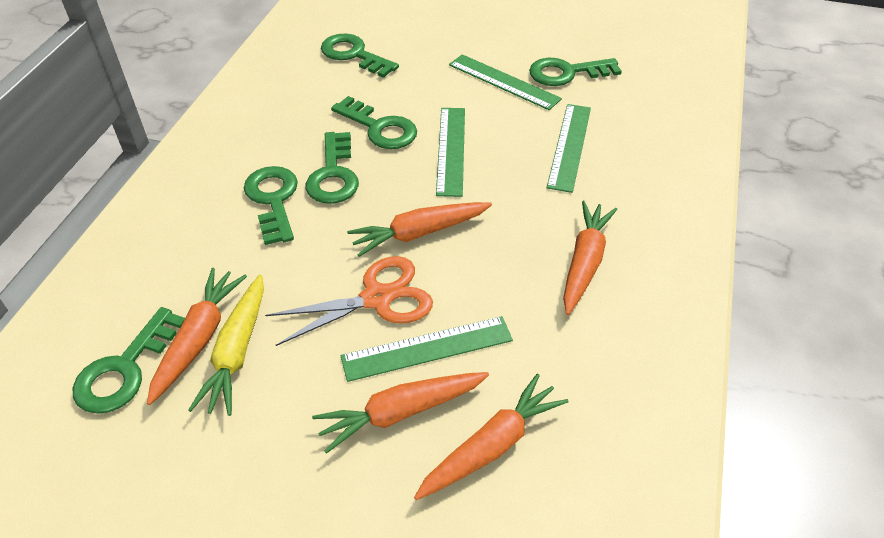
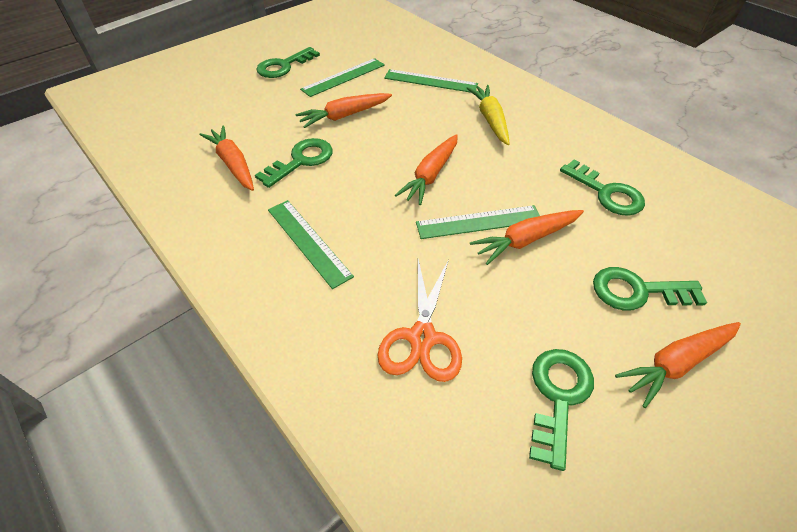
green key: 6 -> 5

